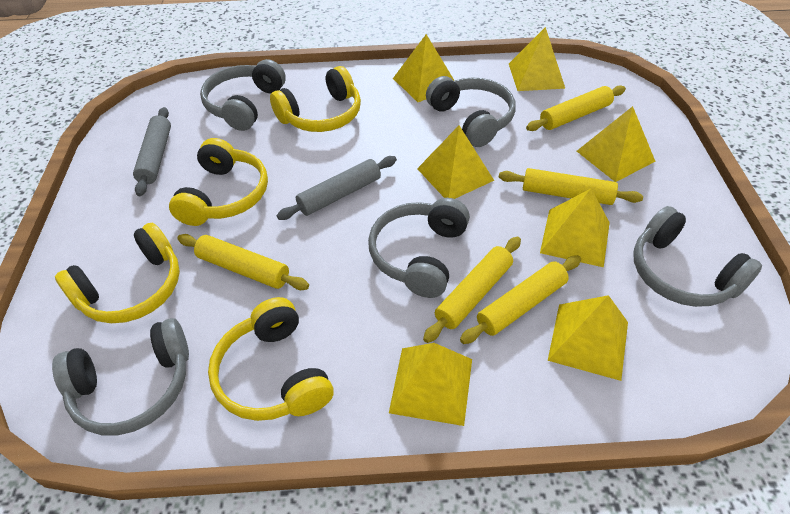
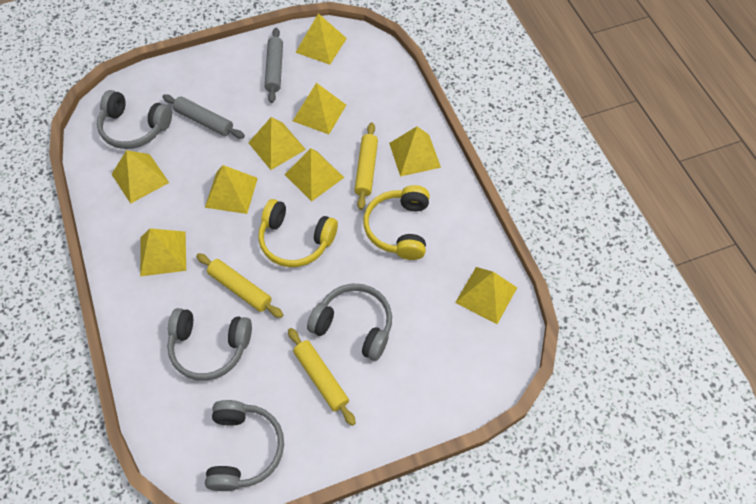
grey headphones: 5 -> 4
yellow headphones: 4 -> 2
yellow pyramid: 7 -> 9
yellow rolling pin: 5 -> 3

